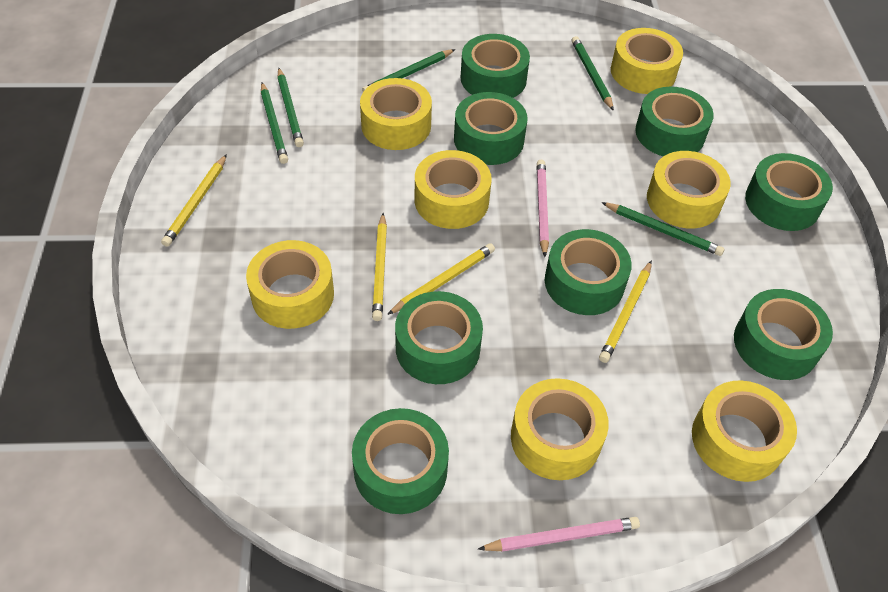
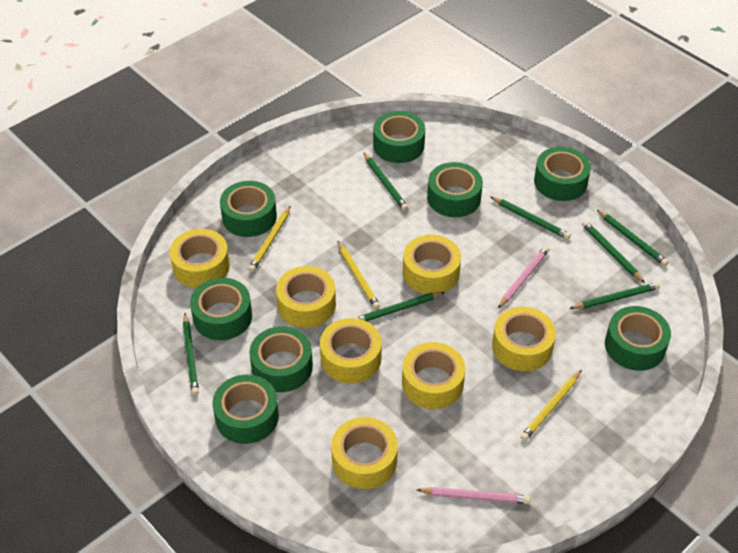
green pencil: 5 -> 7
yellow pencil: 4 -> 3

